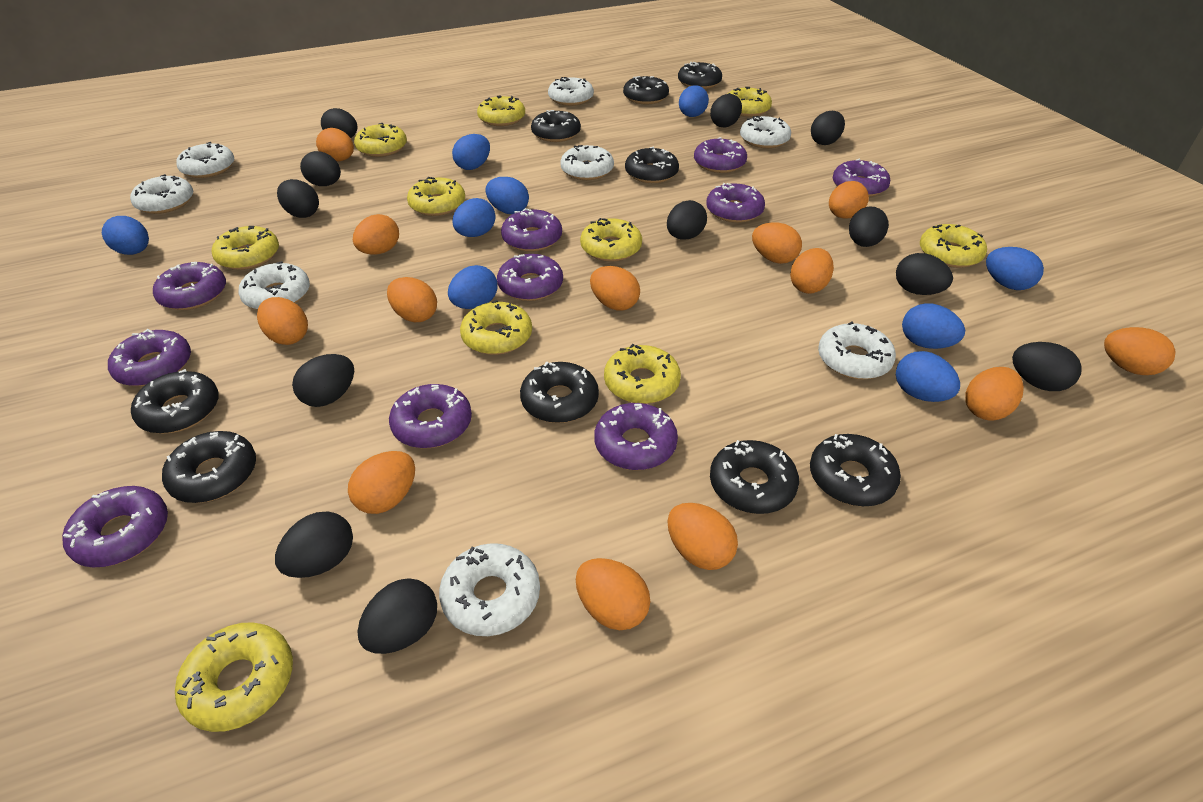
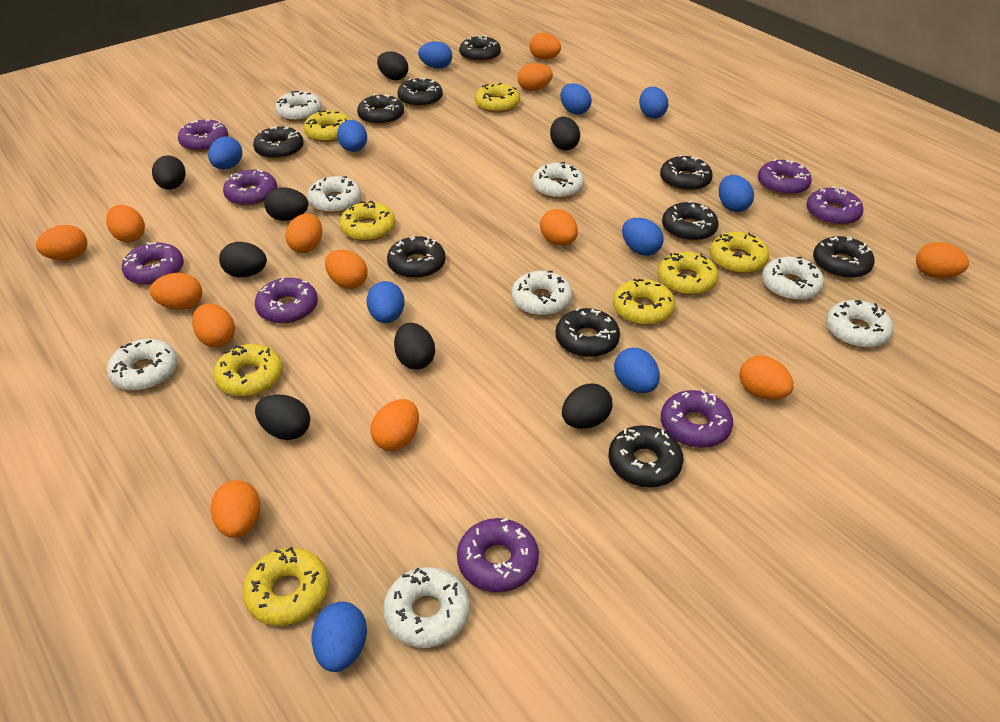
black donut: 9 -> 10
black egg: 12 -> 8
blue egg: 9 -> 10
purple donut: 10 -> 8
yellow donut: 10 -> 8

